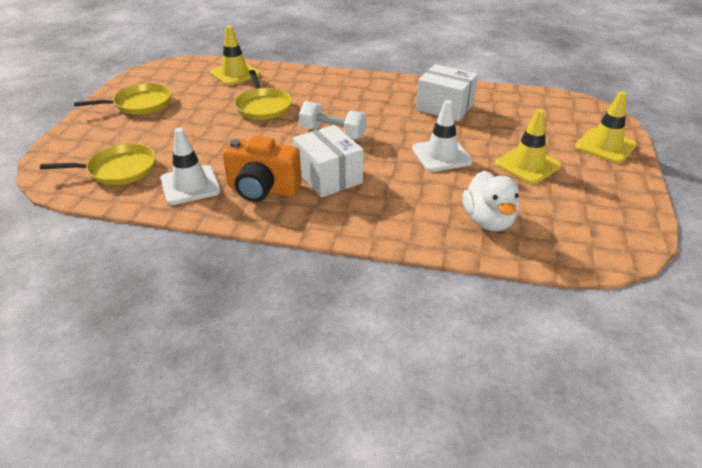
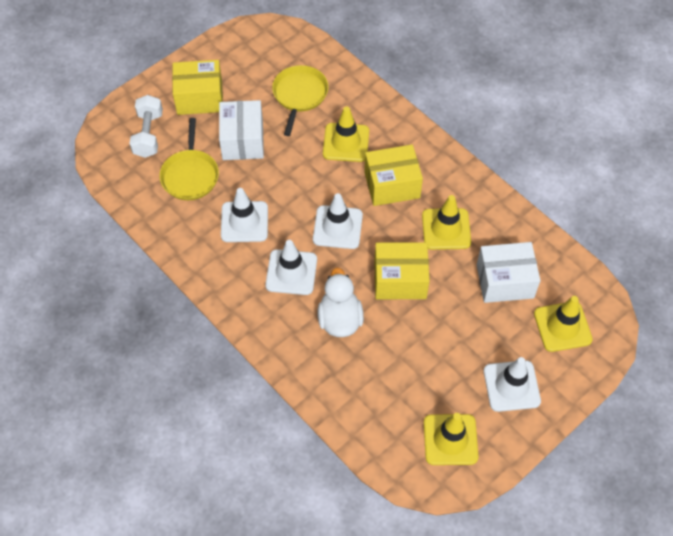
orange camera: 1 -> 0
white traffic cone: 2 -> 4
yellow box: 0 -> 3
yellow pan: 3 -> 2
yellow traffic cone: 3 -> 4

